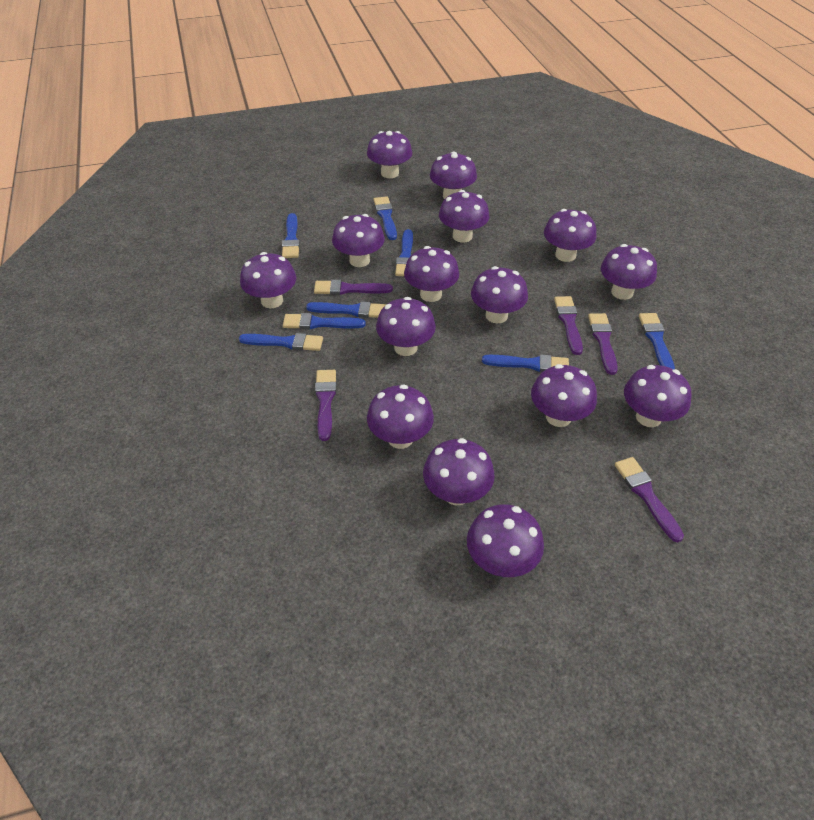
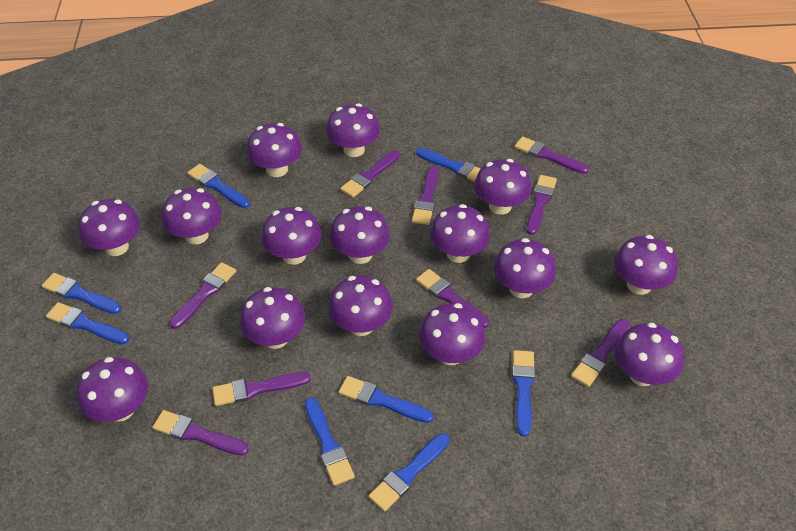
purple brush: 5 -> 9

